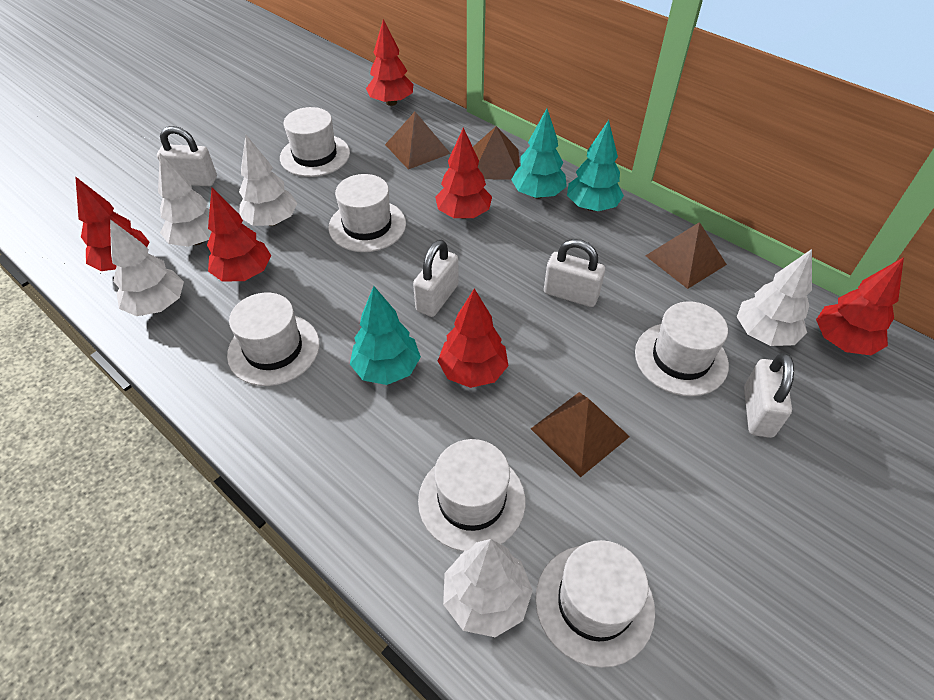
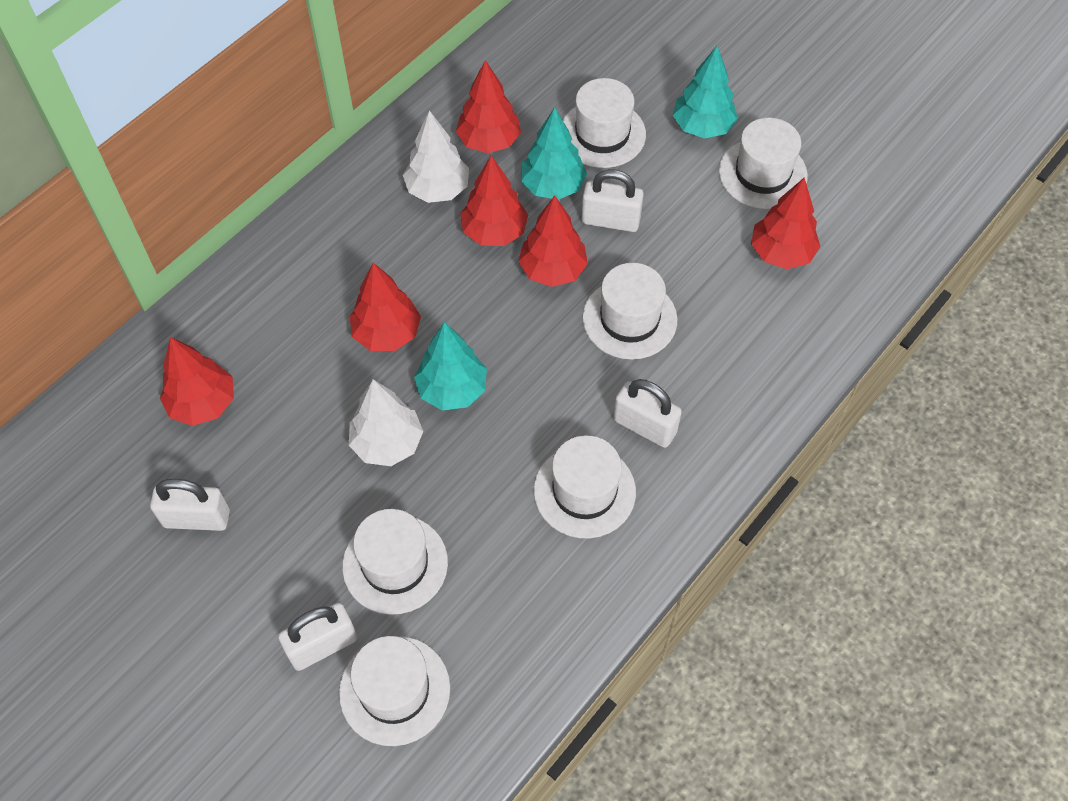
brown pyramid: 4 -> 0
white tree: 5 -> 2

